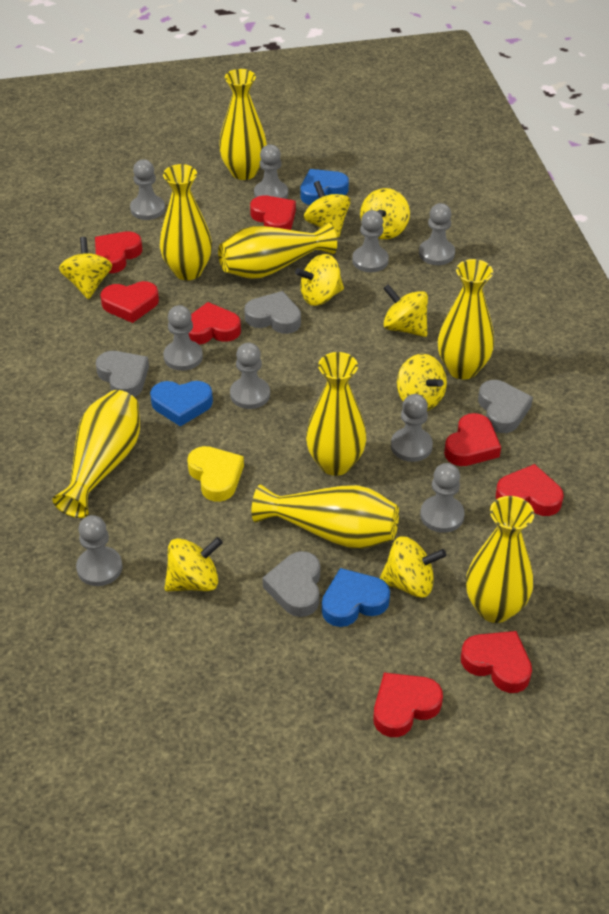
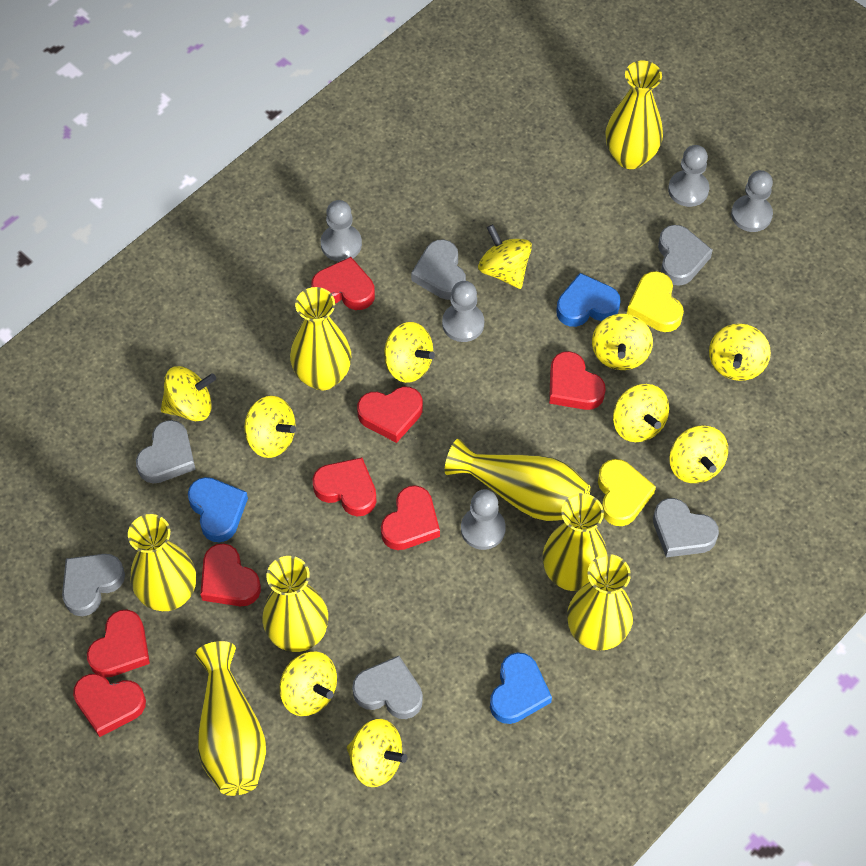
grey heart: 4 -> 6
grey pawn: 9 -> 5
yellow heart: 1 -> 2
yellow spinning top: 8 -> 10

